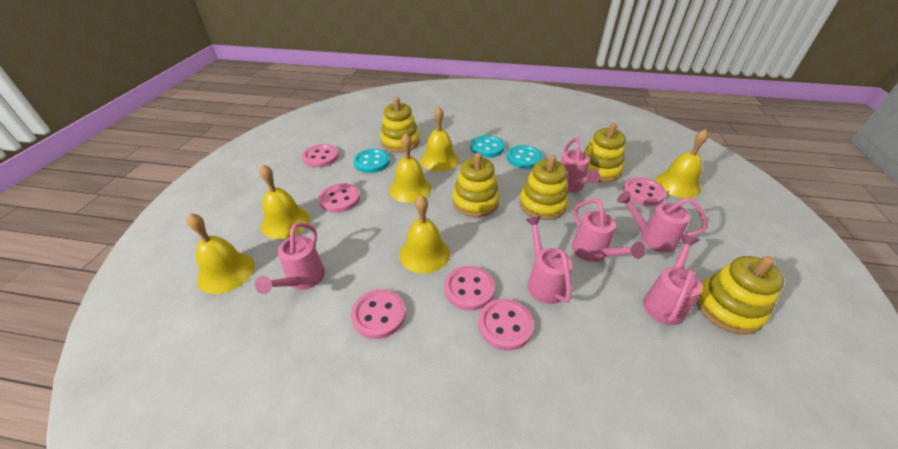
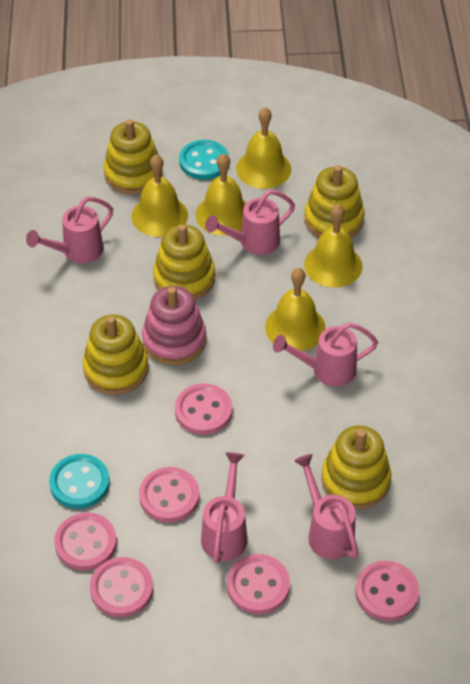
pink stacking toy: 0 -> 1
pink watering can: 6 -> 5
turquoise button: 3 -> 2
yellow bell: 6 -> 5

